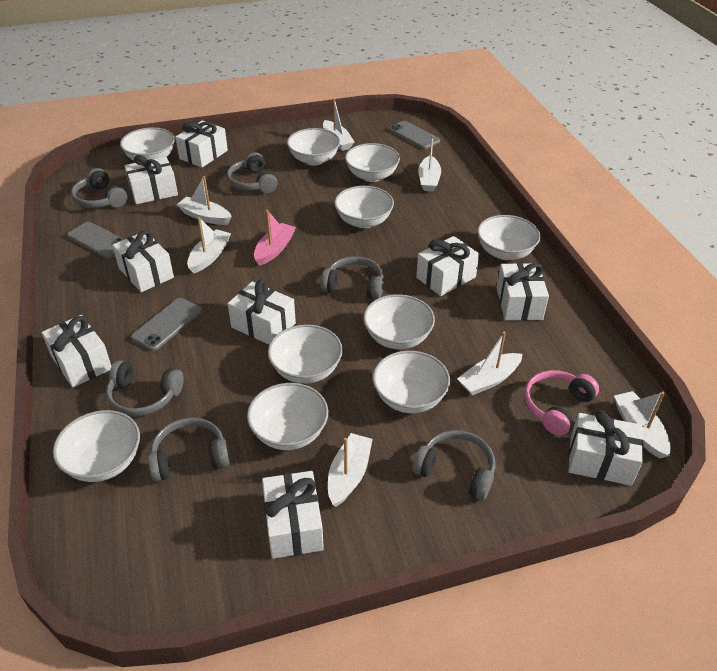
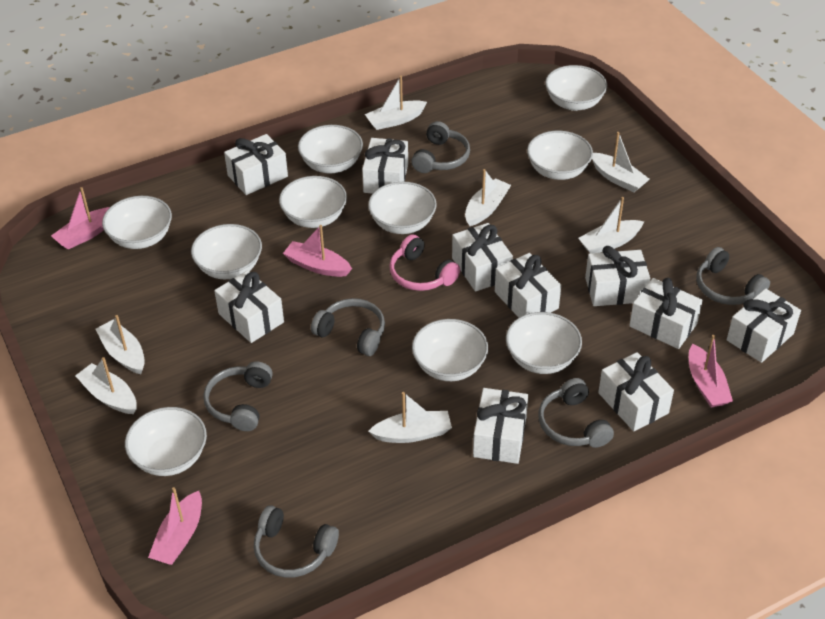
grey phone: 3 -> 0
pink boat: 1 -> 4
white gift: 9 -> 10

